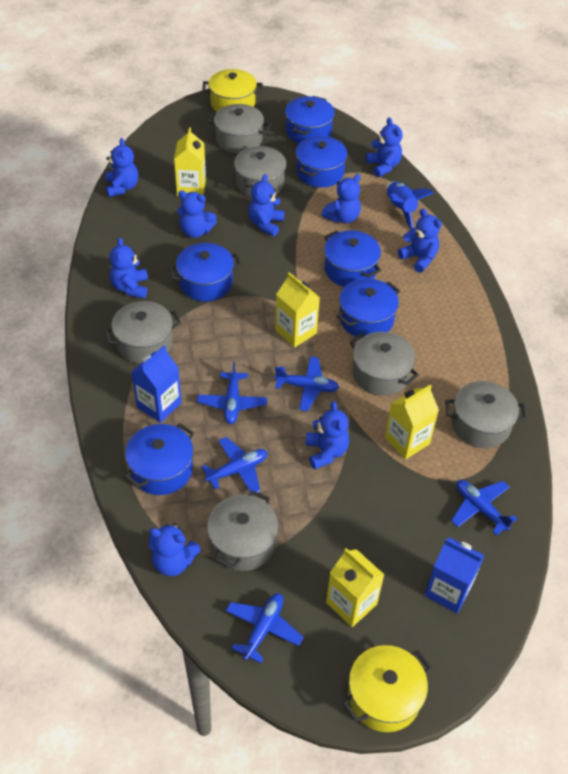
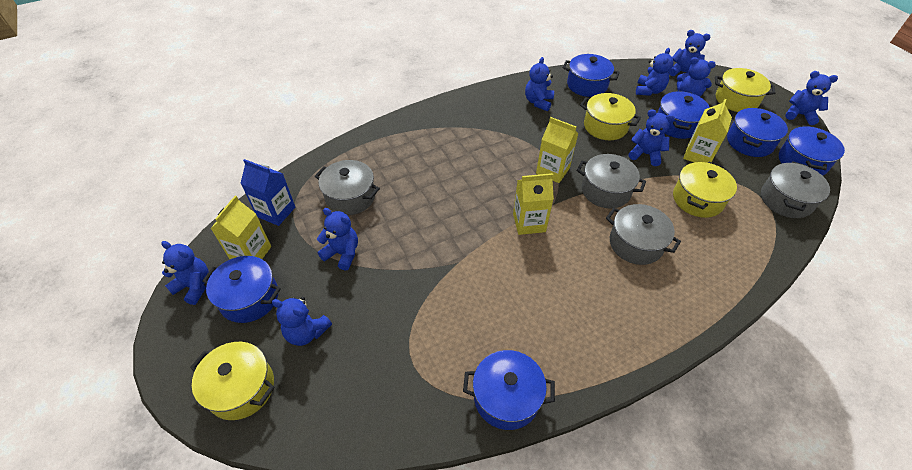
blue carton: 2 -> 1
blue plane: 5 -> 0
blue rocket: 1 -> 0
grey pot: 6 -> 4
yellow pot: 2 -> 4

